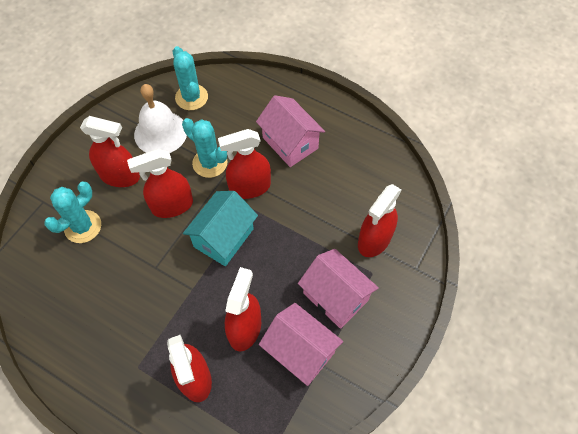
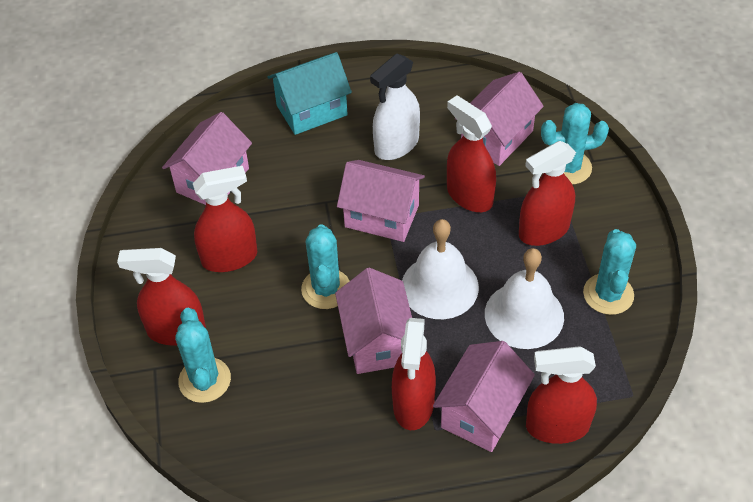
pink house: 3 -> 5
turquoise cactus: 3 -> 4
white bell: 1 -> 2
white spray bottle: 0 -> 1

